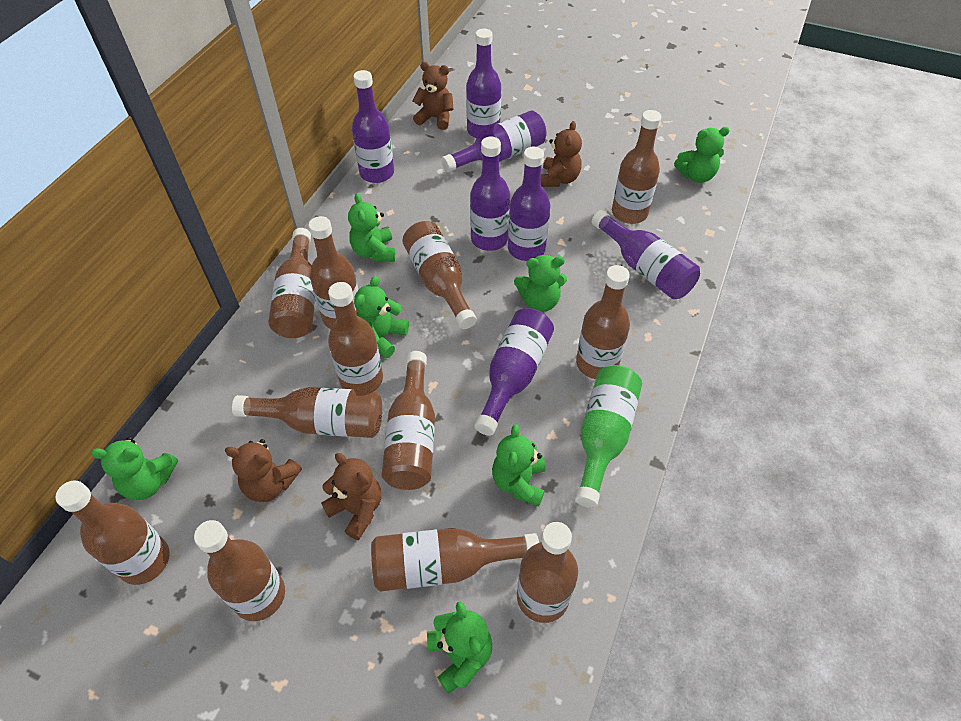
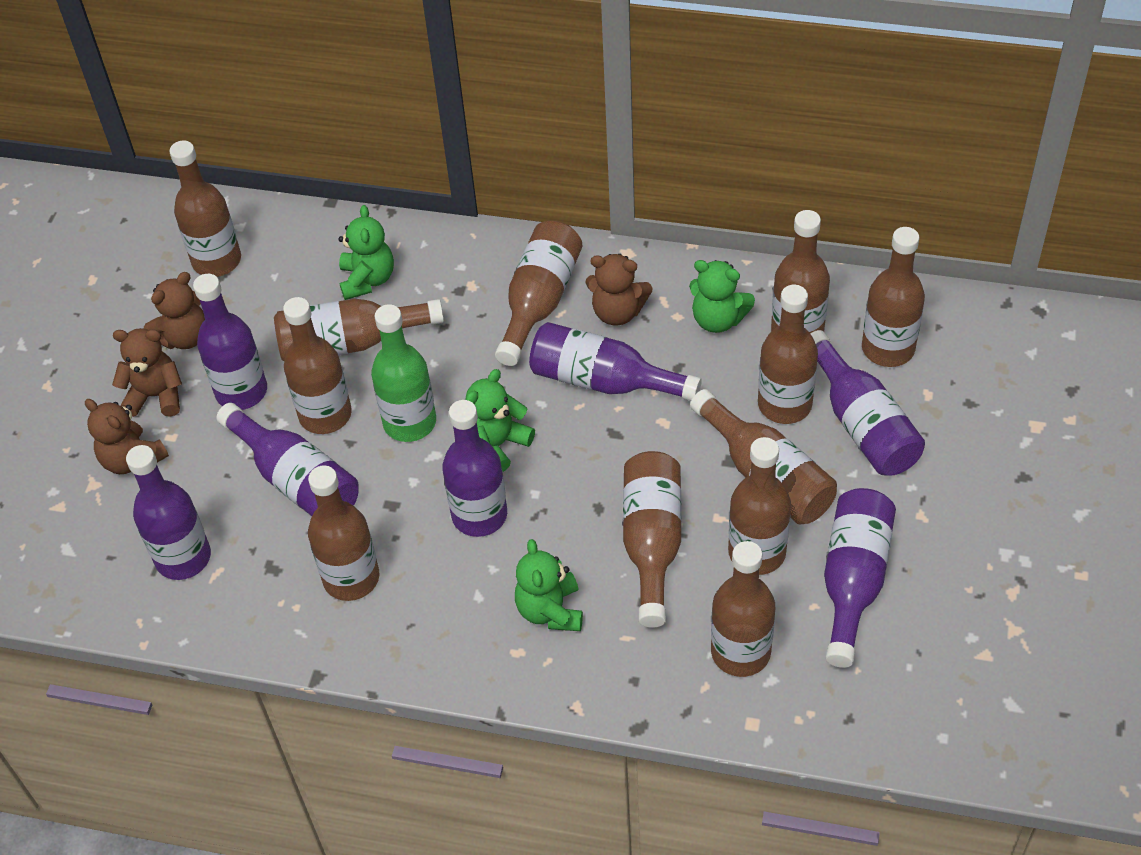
green teddy bear: 7 -> 4

